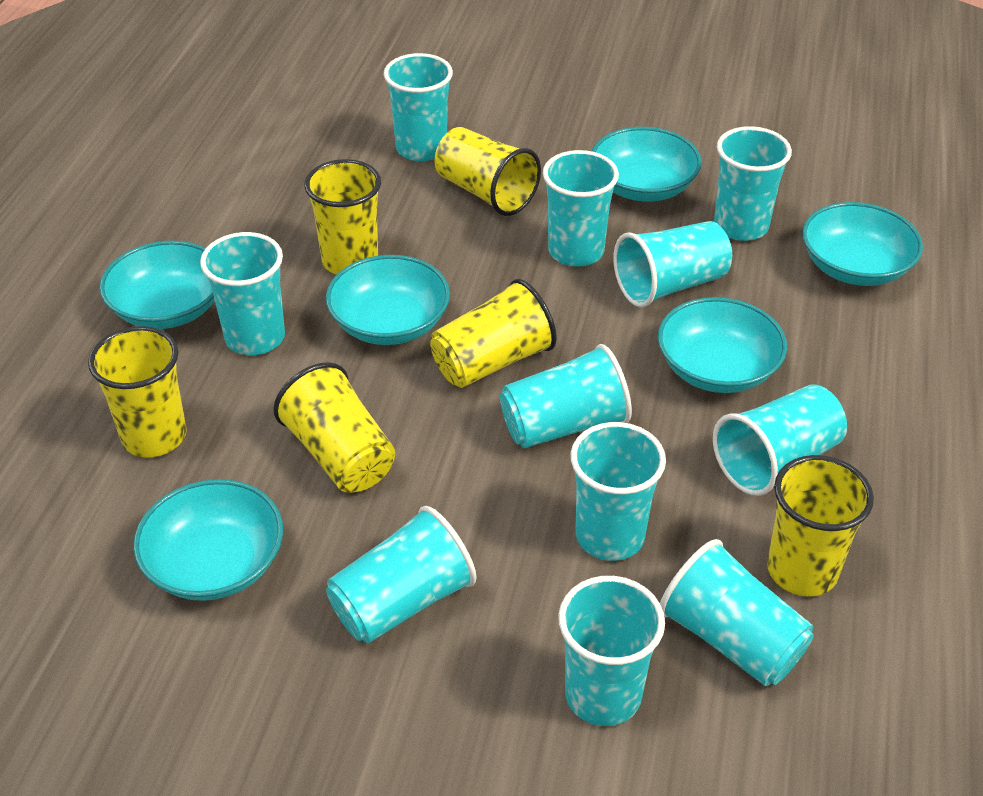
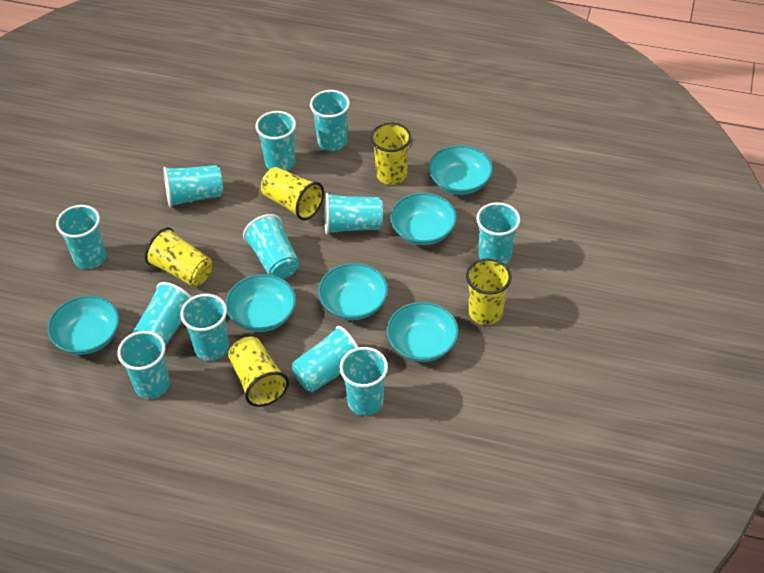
turquoise cup: 11 -> 12
yellow cup: 6 -> 5

